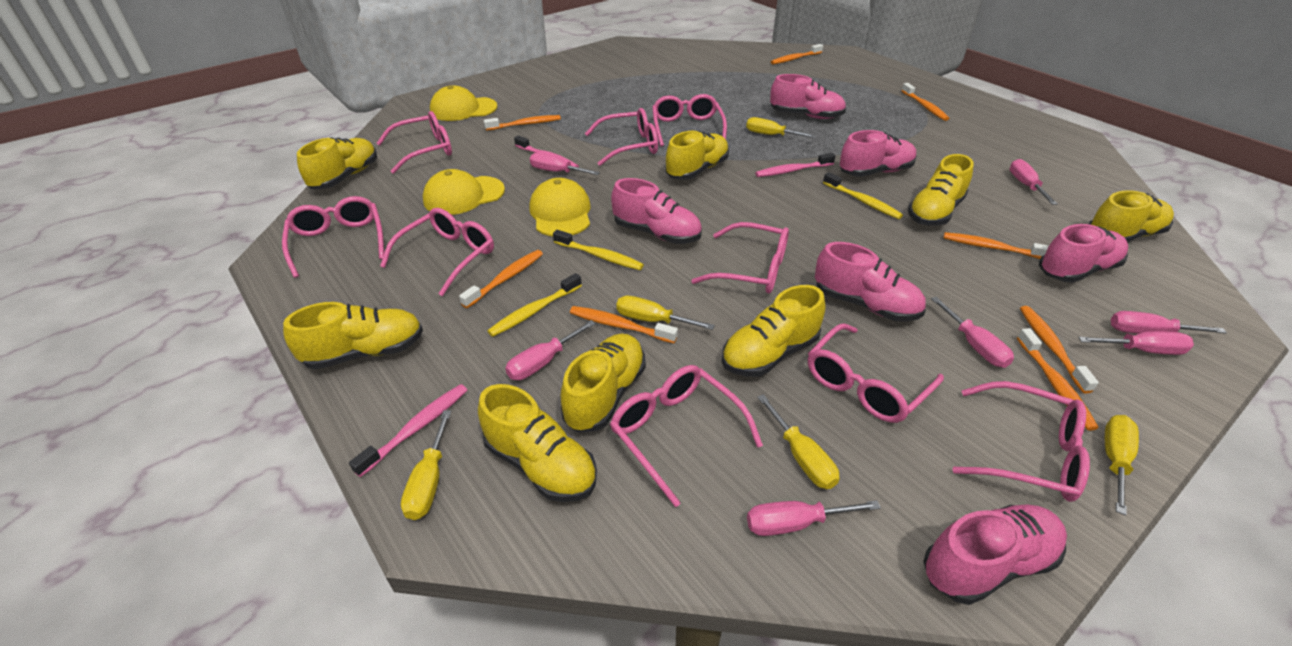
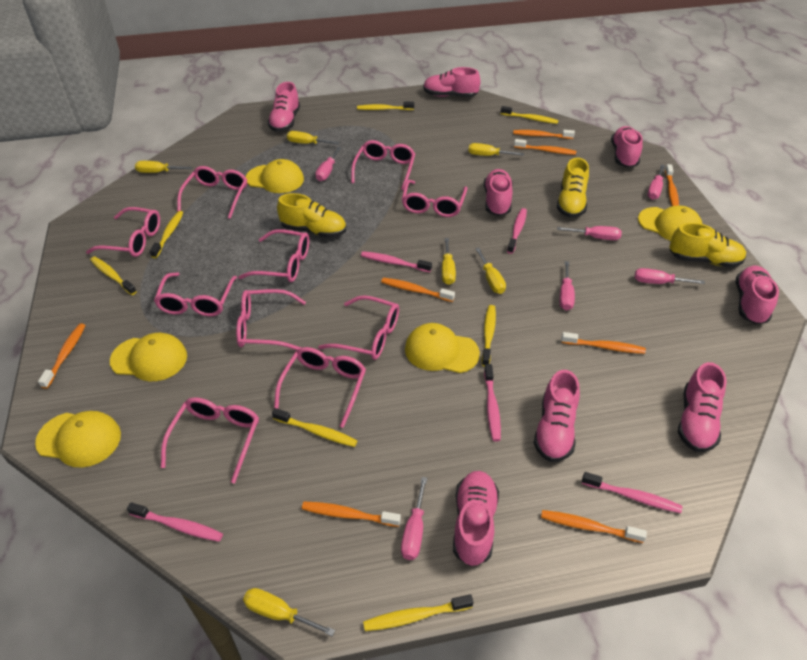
pink glasses: 9 -> 10
pink screwdriver: 7 -> 6
pink shoe: 6 -> 8
pink toothbrush: 3 -> 5
yellow cap: 3 -> 5
yellow screwdriver: 5 -> 6
yellow shoe: 8 -> 3
yellow toothbrush: 3 -> 7

